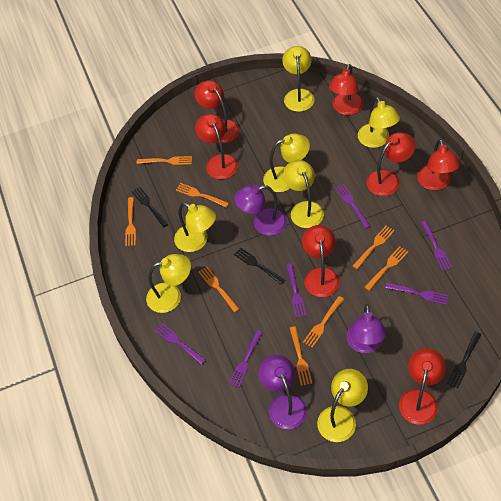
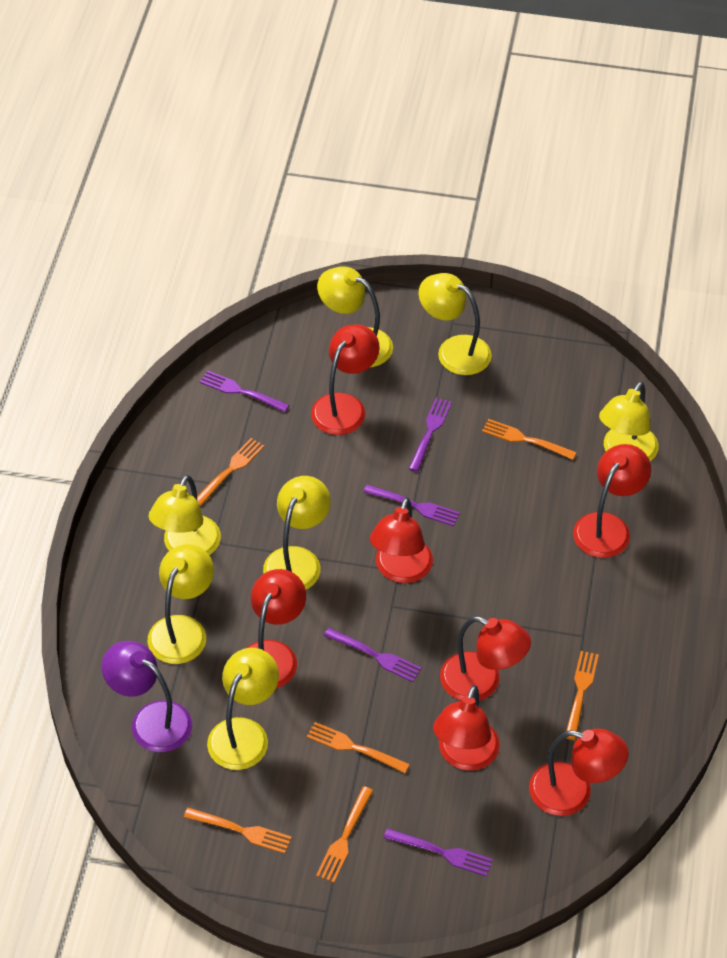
black fork: 3 -> 0
orange fork: 8 -> 6
purple fork: 6 -> 5
purple lamp: 3 -> 1

